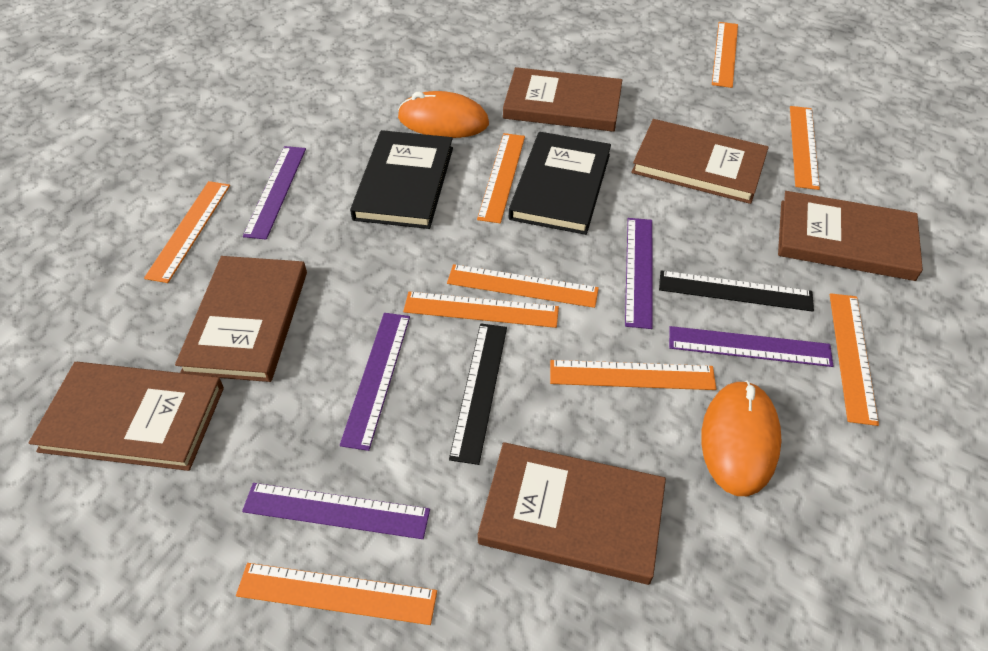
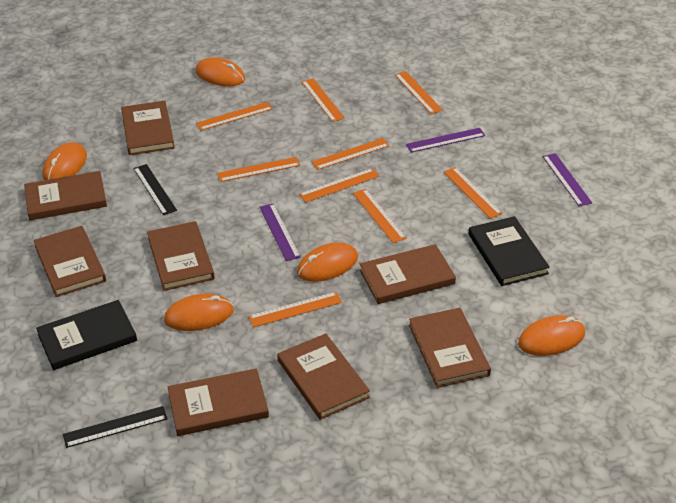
brown book: 6 -> 8
orange mouse: 2 -> 5
purple ruler: 5 -> 3

